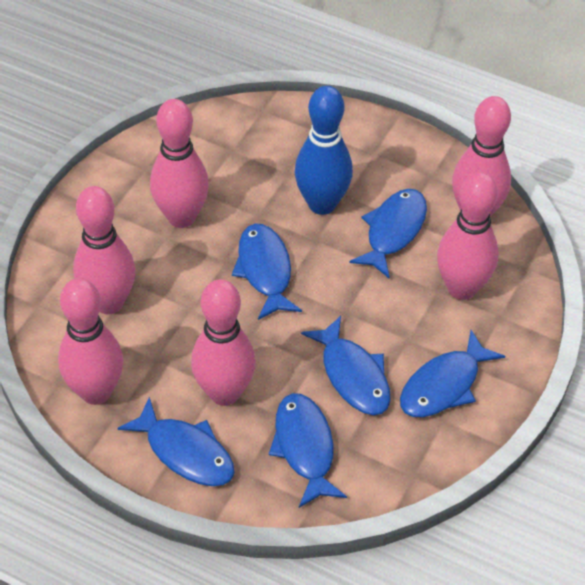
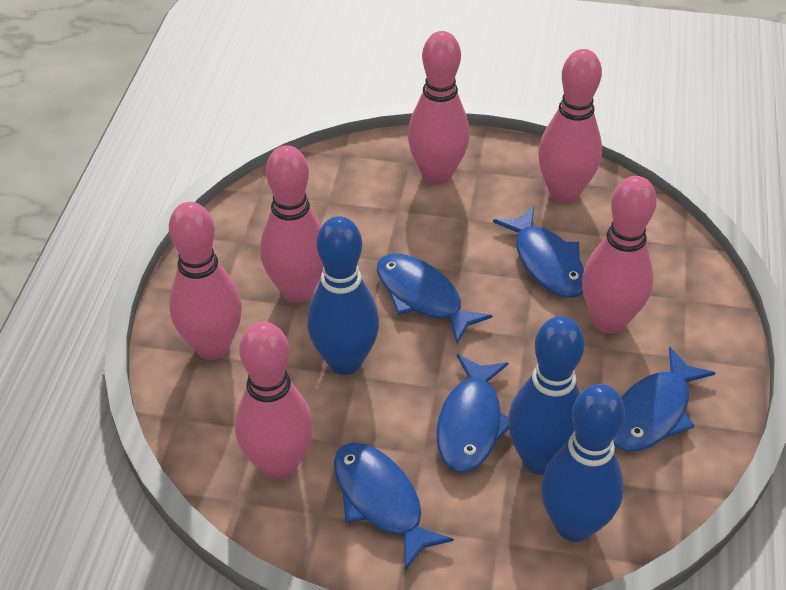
blue bowling pin: 1 -> 3
blue fish: 6 -> 5

